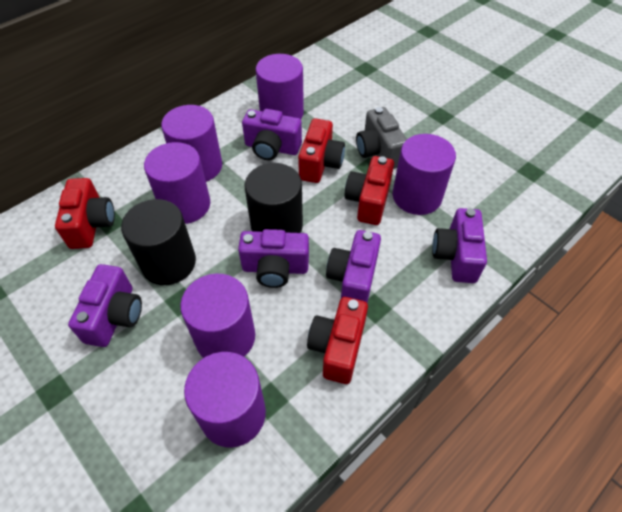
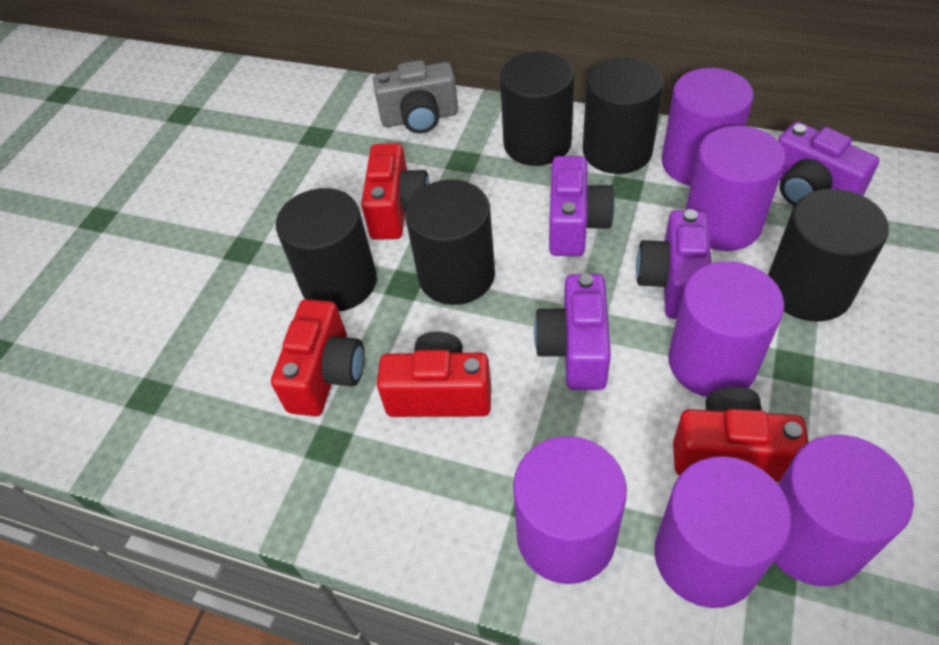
black cylinder: 2 -> 5
purple camera: 5 -> 4

